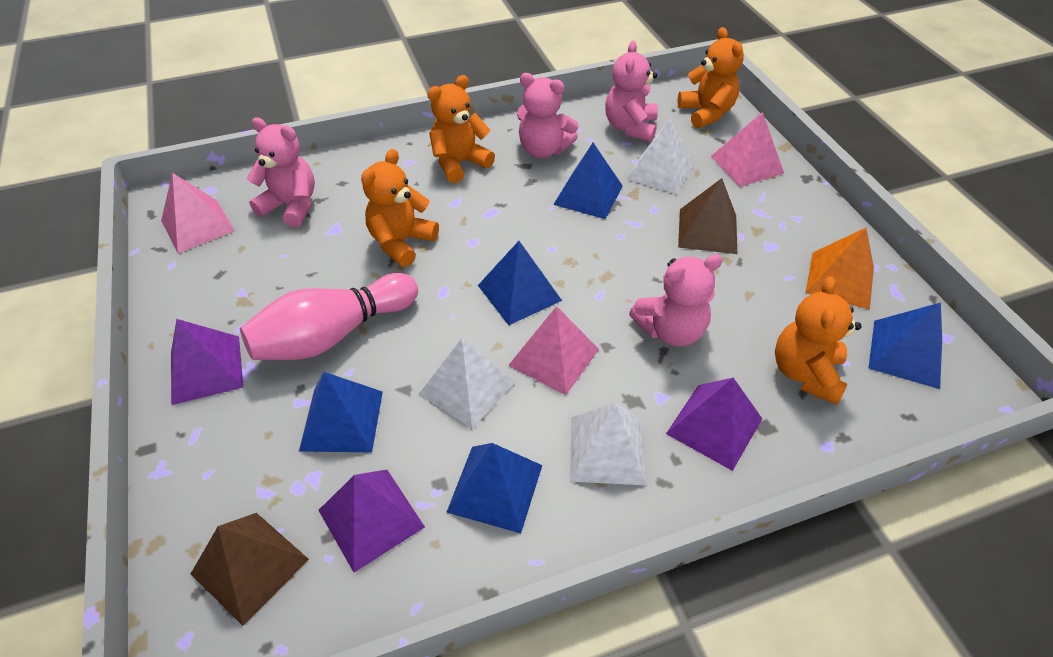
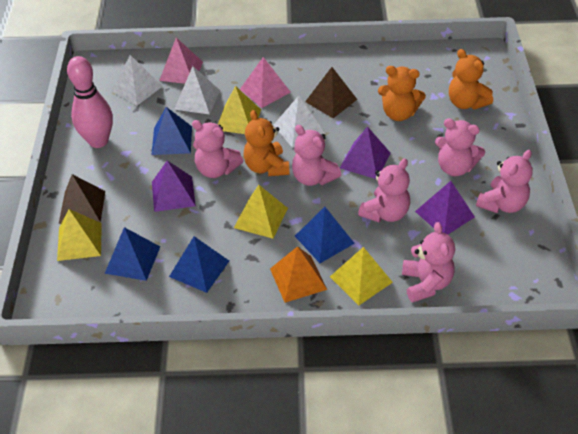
blue pyramid: 5 -> 4
orange teddy bear: 4 -> 3
pink pyramid: 3 -> 2
pink teddy bear: 4 -> 6
yellow pyramid: 0 -> 4

